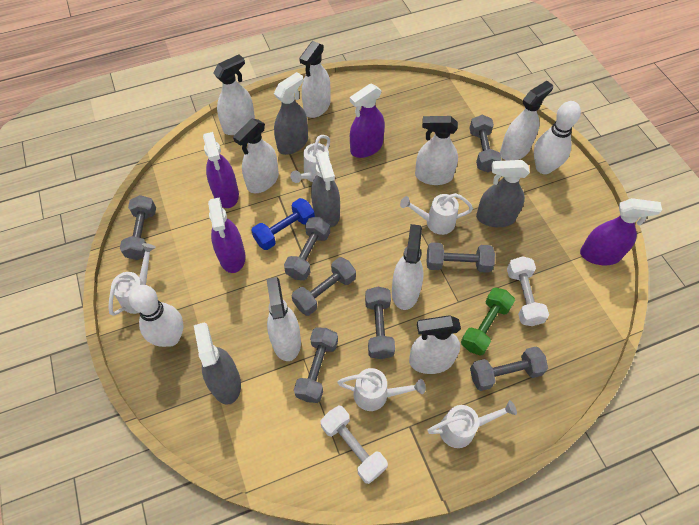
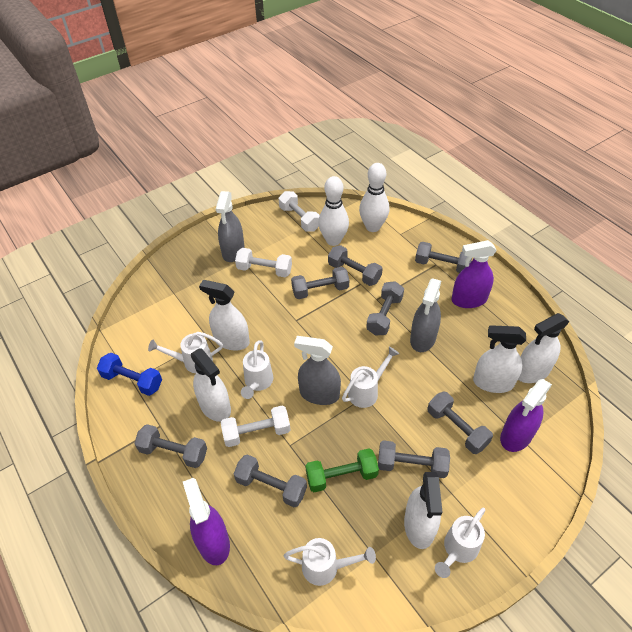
grey spray bottle: 4 -> 3
purple spray bottle: 4 -> 3
white dumbbell: 2 -> 3
white spray bottle: 8 -> 5

